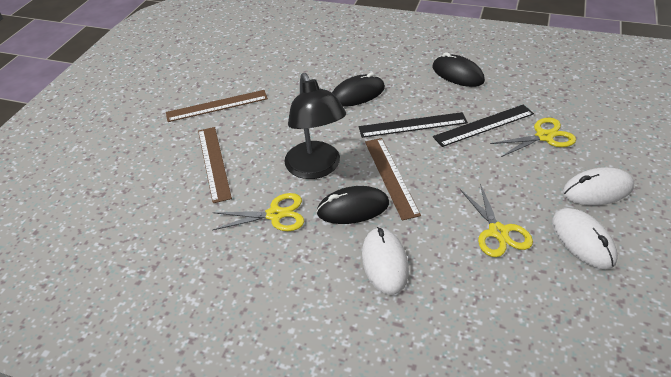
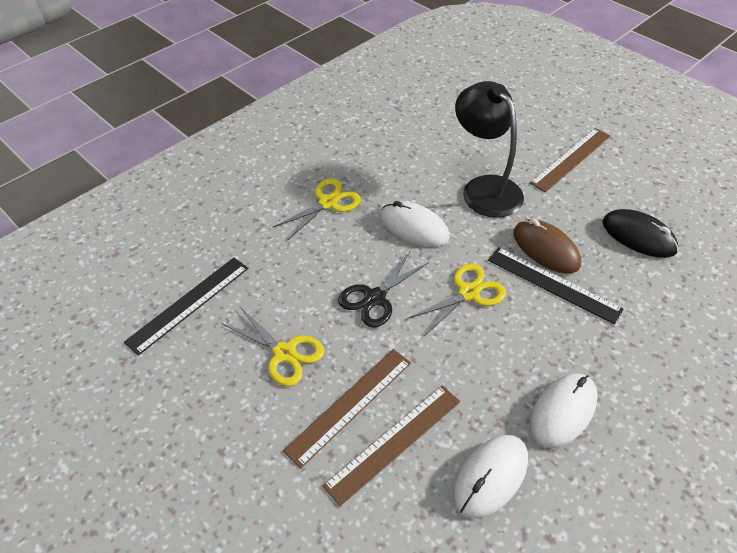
black mouse: 3 -> 1
black scissors: 0 -> 1
brown mouse: 0 -> 1

